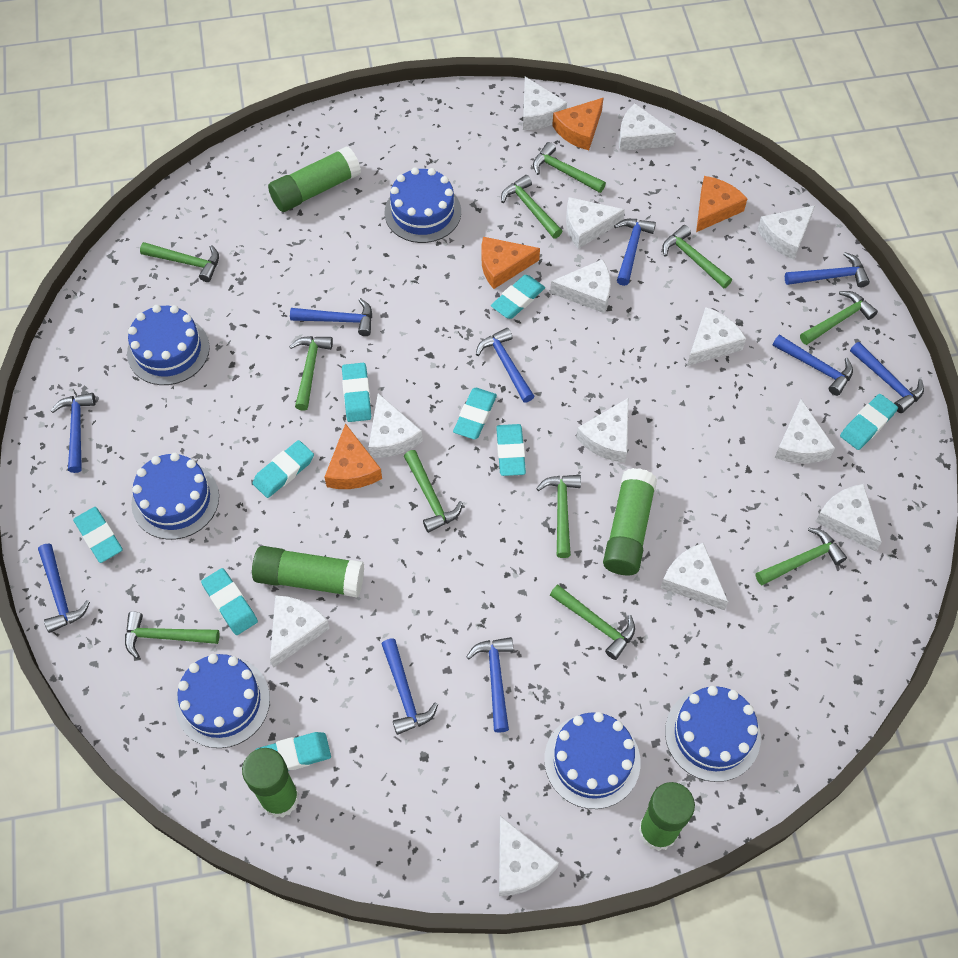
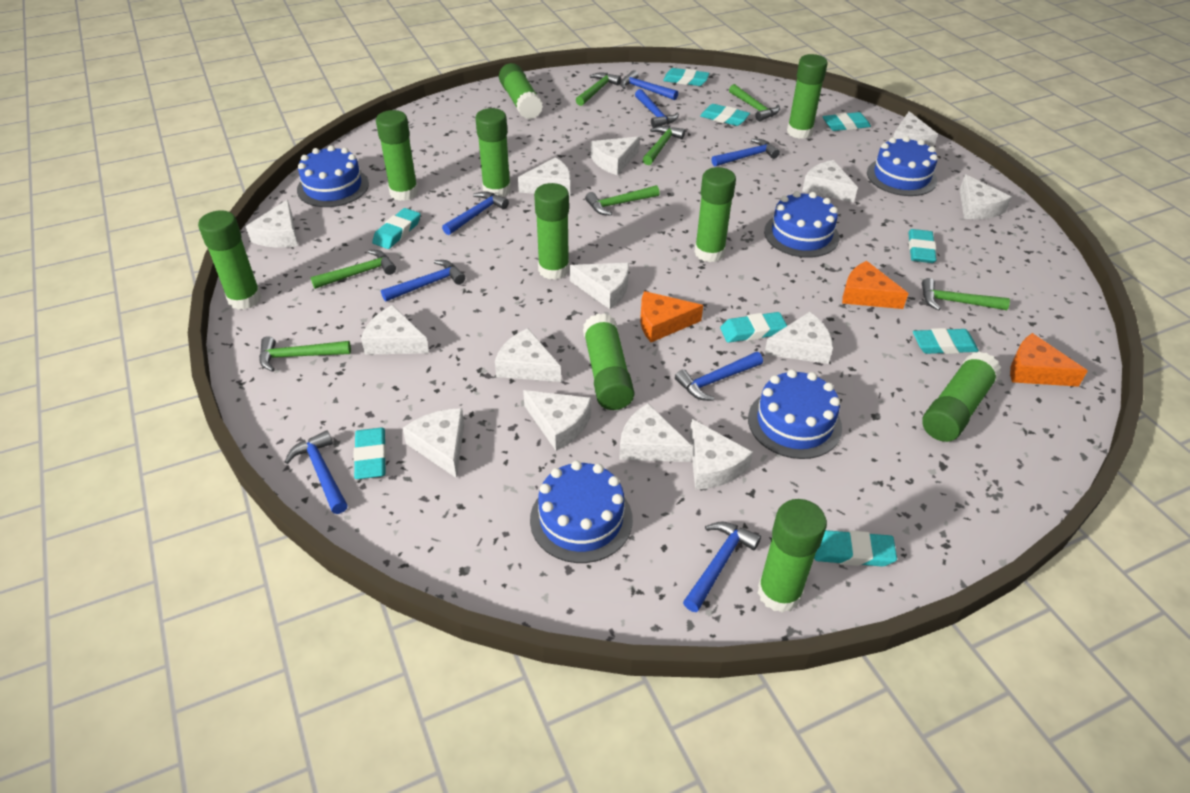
blue cake: 6 -> 5
blue hammer: 10 -> 8
green glue stick: 5 -> 10
green hammer: 11 -> 7
orange cheese: 4 -> 3
white cheese: 13 -> 14

